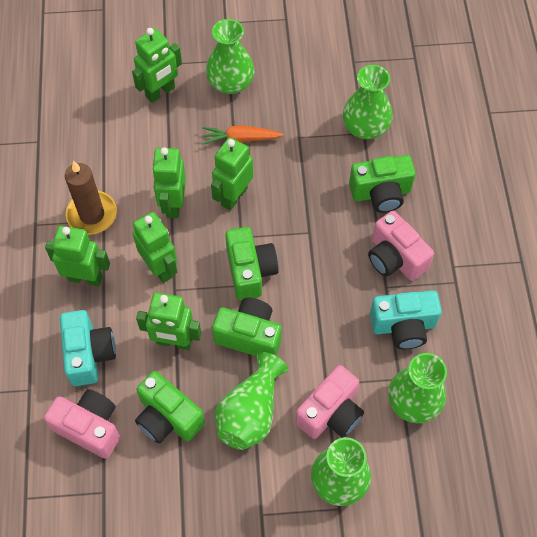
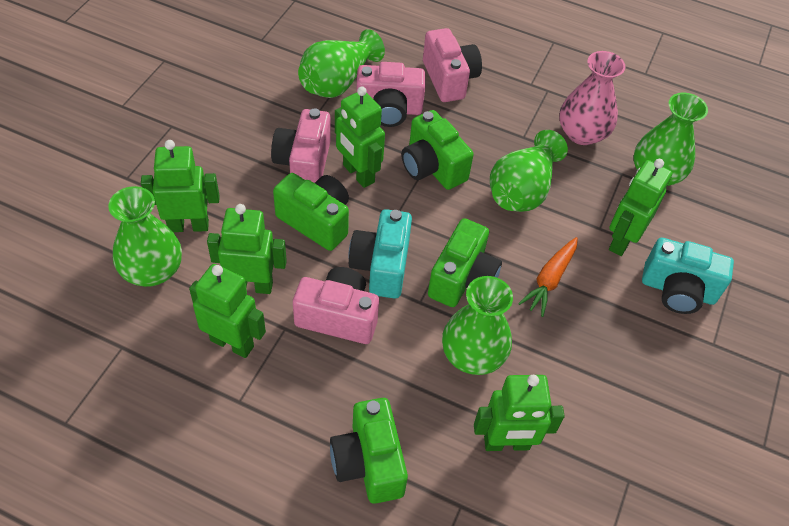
brown candle: 1 -> 0
pink camera: 3 -> 4
pink vase: 0 -> 1

